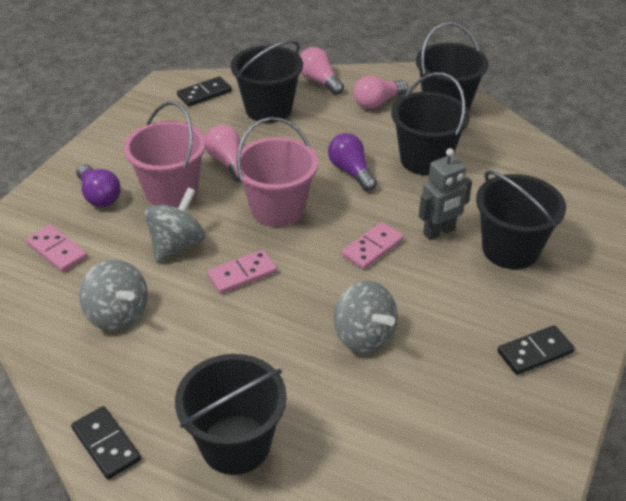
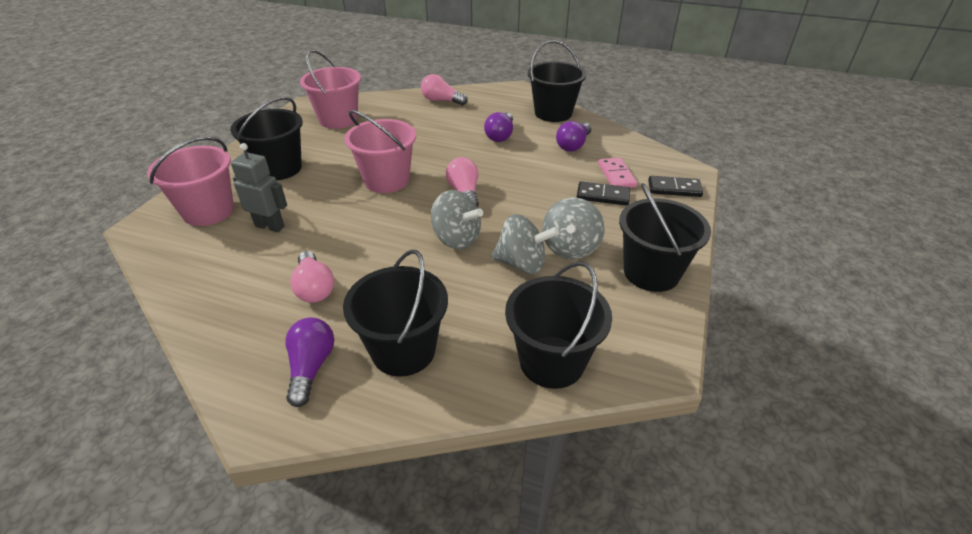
black domino: 3 -> 2
pink bucket: 2 -> 3
pink domino: 3 -> 1
purple light bulb: 2 -> 3

